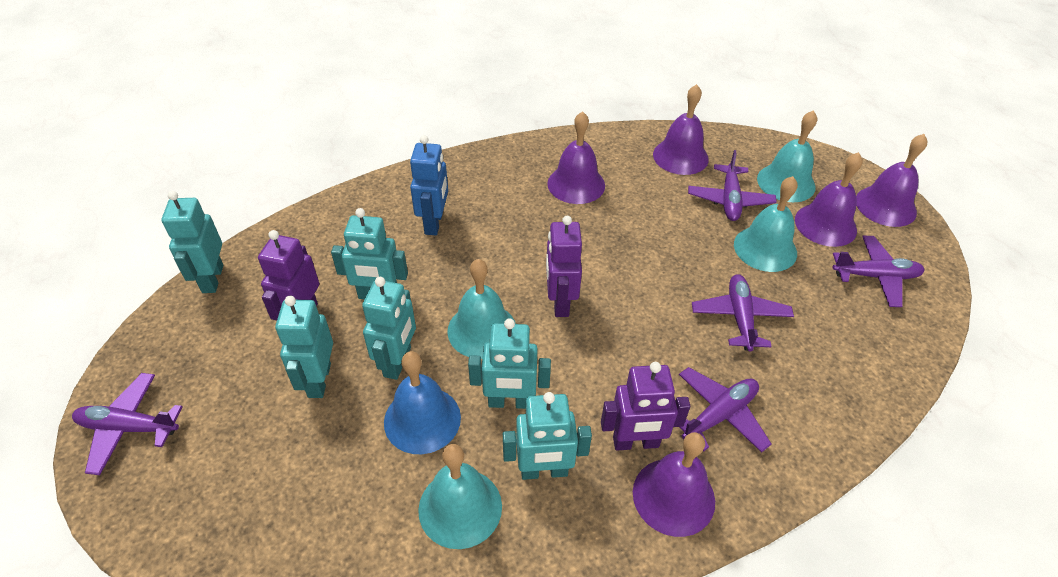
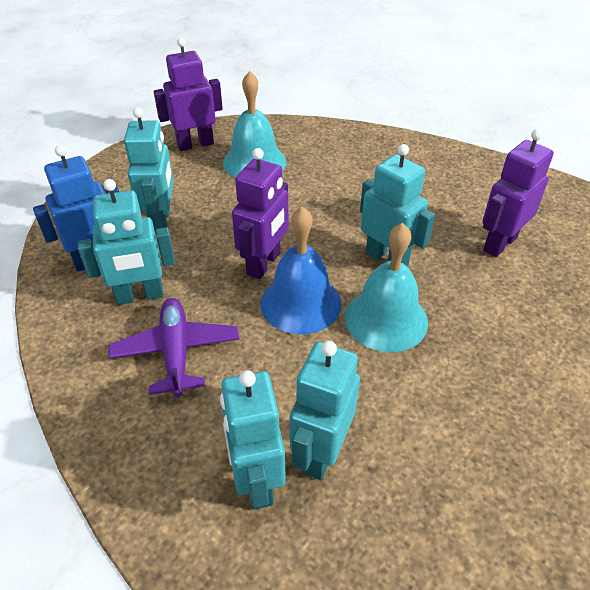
purple bell: 5 -> 0
purple plane: 5 -> 1
turquoise bell: 4 -> 2
turquoise robot: 6 -> 5

